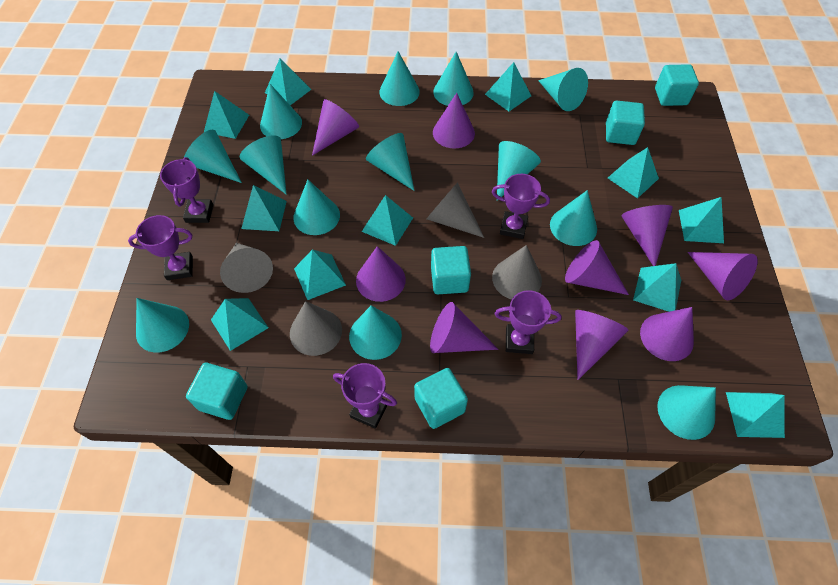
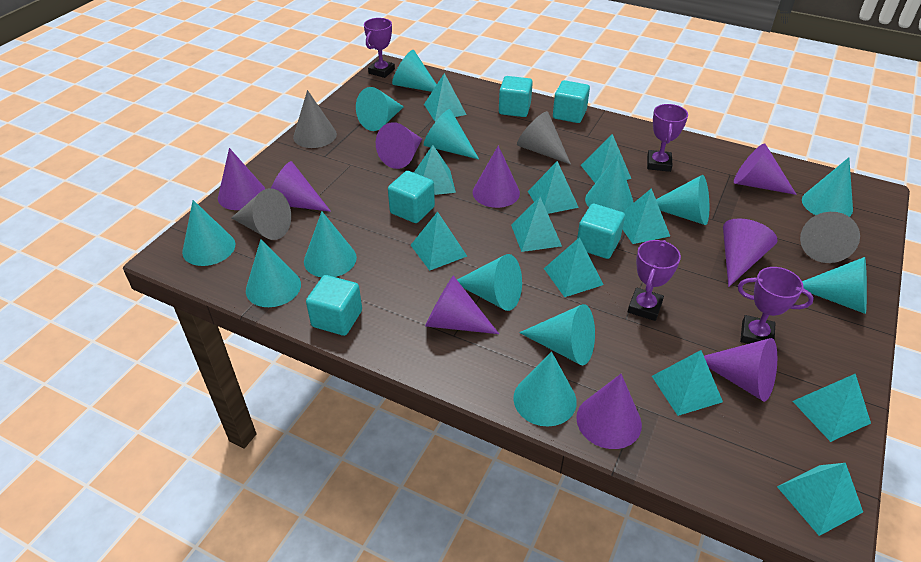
purple trophy: 5 -> 4

